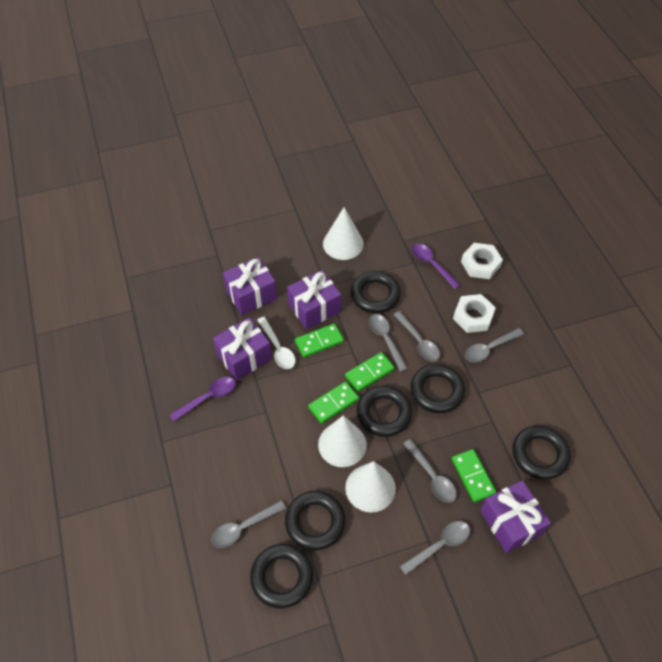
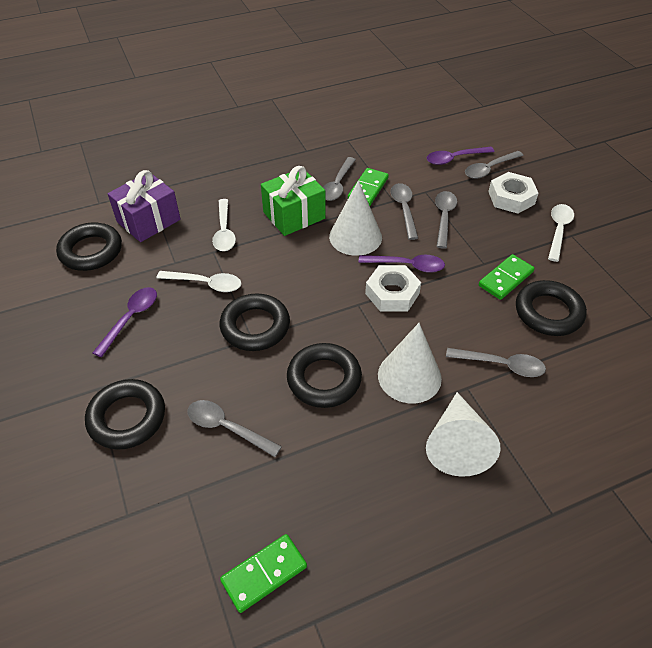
black ring: 6 -> 5
green domino: 4 -> 3
green gift: 0 -> 1
purple gift: 4 -> 1
purple spoon: 2 -> 3
white spoon: 1 -> 3

